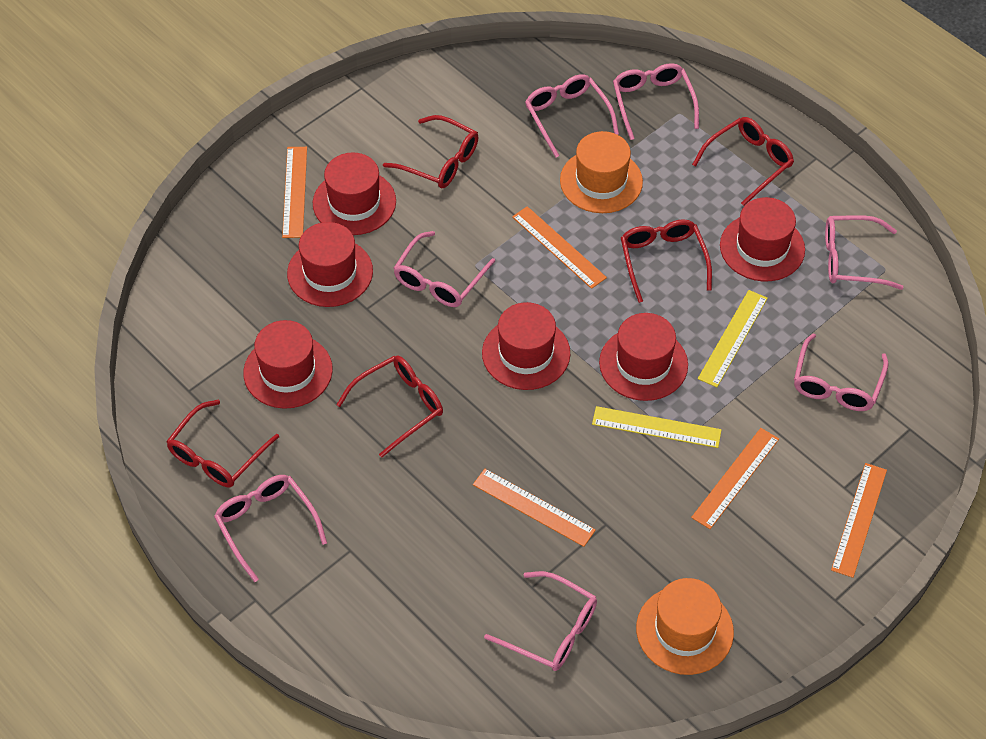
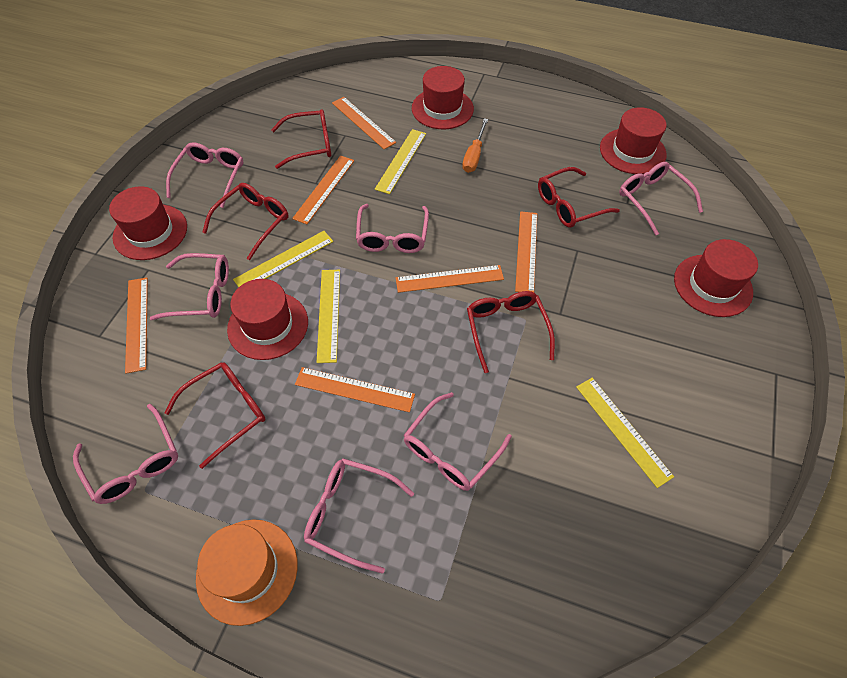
orange hat: 2 -> 1
orange ruler: 5 -> 6
orange screwdriver: 0 -> 1
red hat: 6 -> 5
yellow ruler: 2 -> 4

